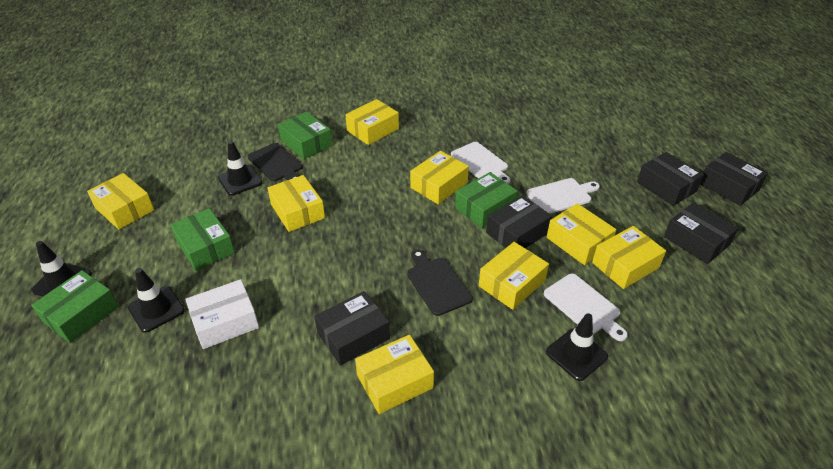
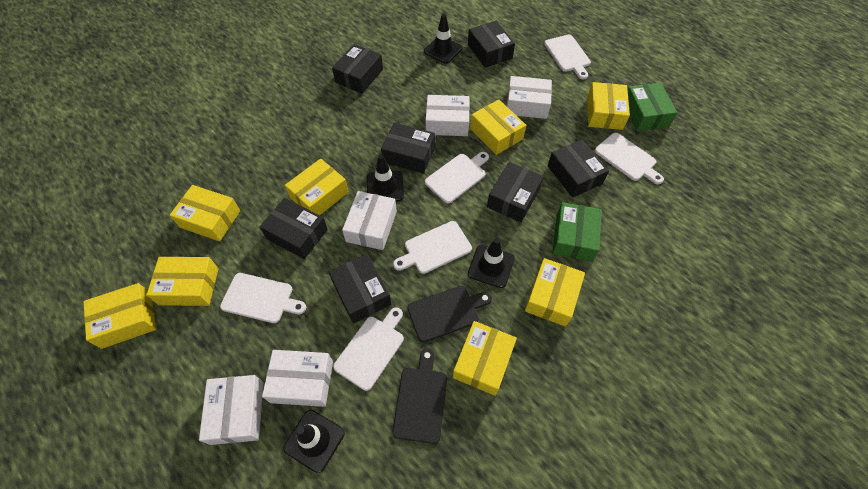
black box: 5 -> 7
green box: 4 -> 2
white box: 1 -> 5
white cutting board: 3 -> 6

